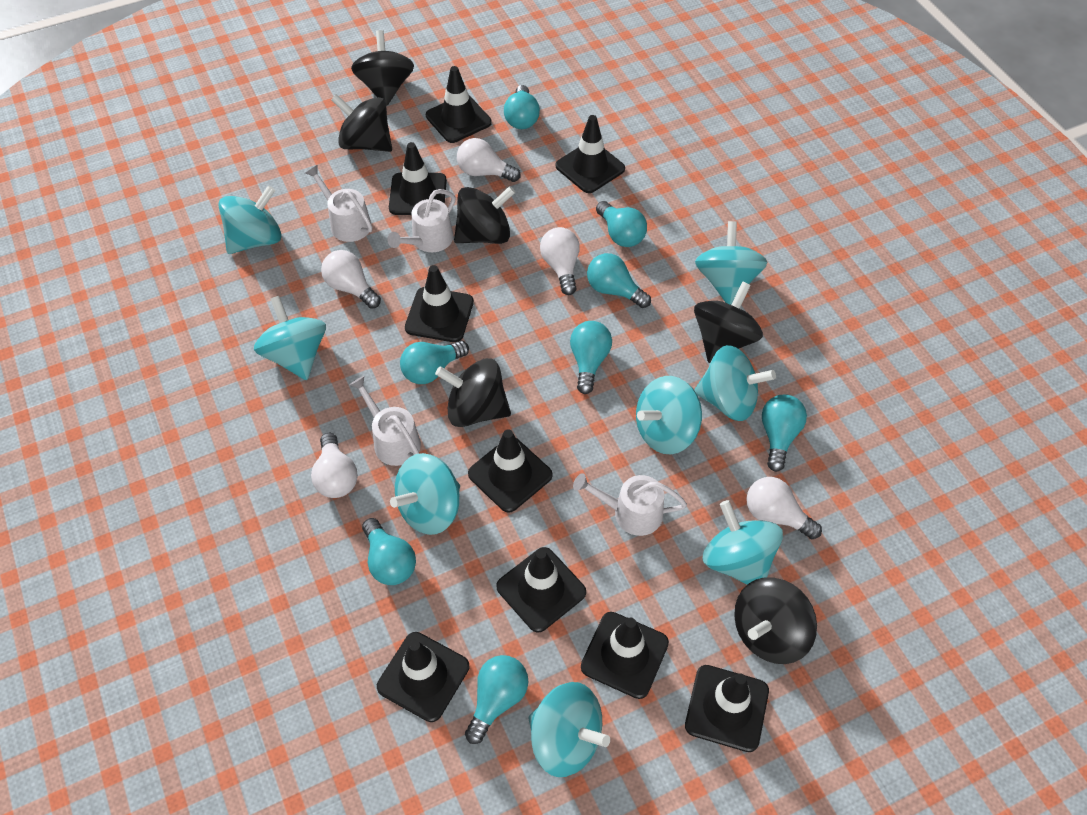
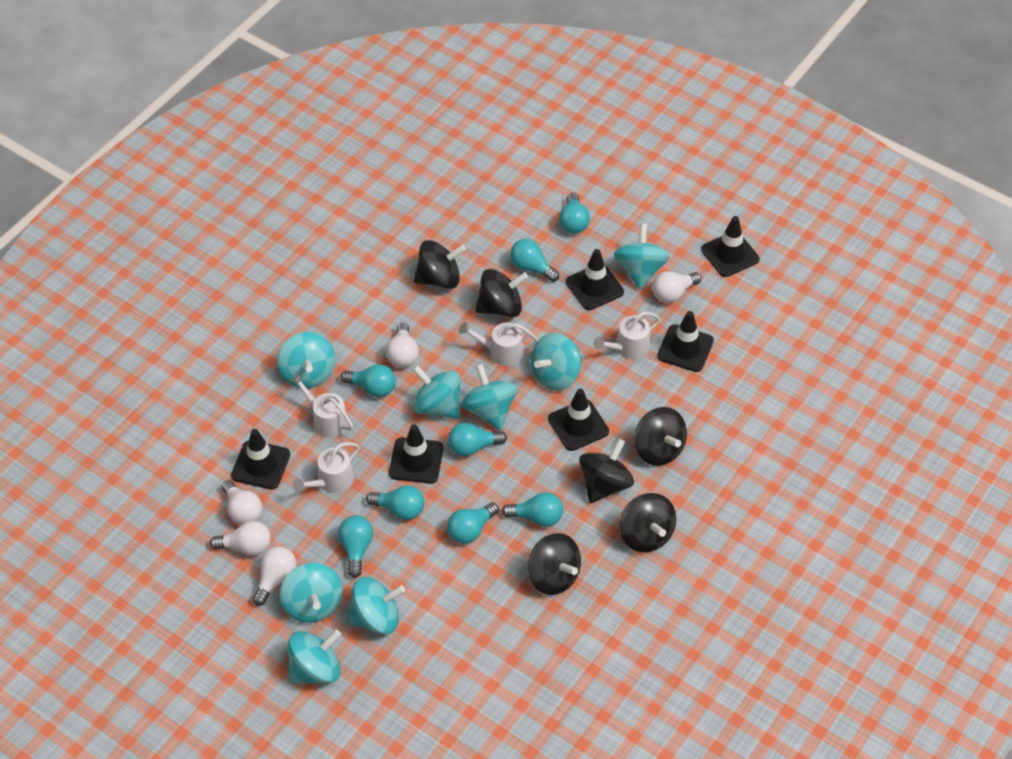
black traffic cone: 9 -> 6

